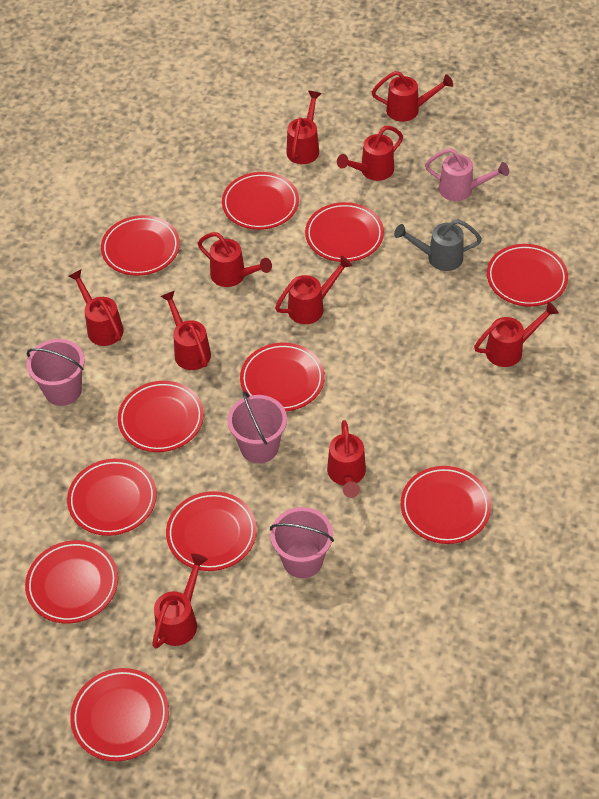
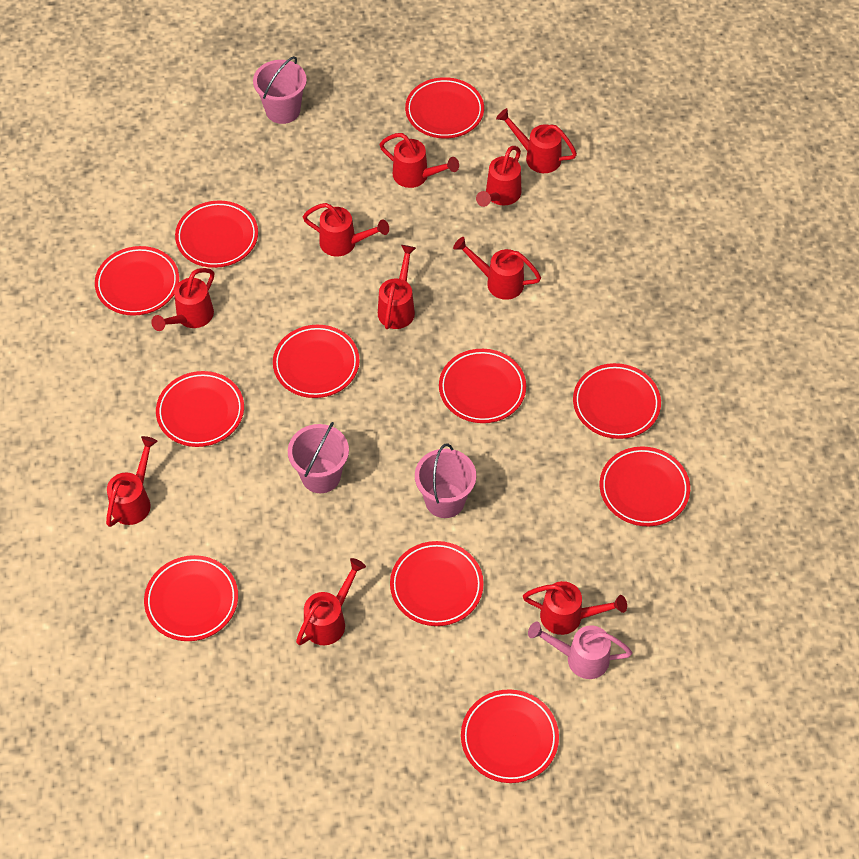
grey watering can: 1 -> 0

